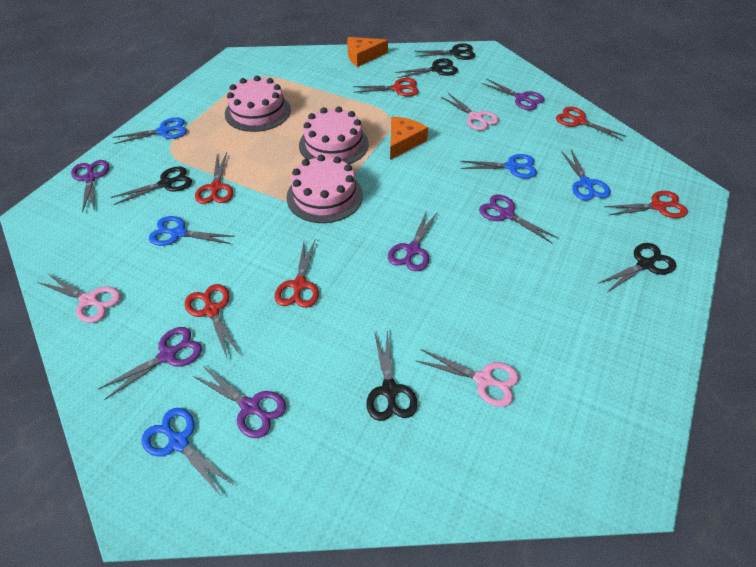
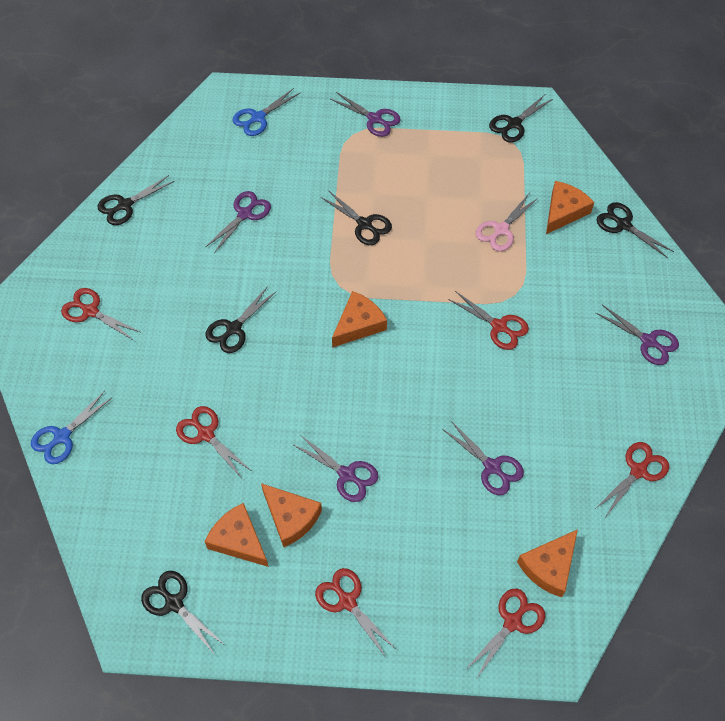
black scissors: 5 -> 6
blue scissors: 5 -> 2
orange cheese: 2 -> 5
pink cake: 3 -> 0
pink scissors: 3 -> 1
purple scissors: 6 -> 5

